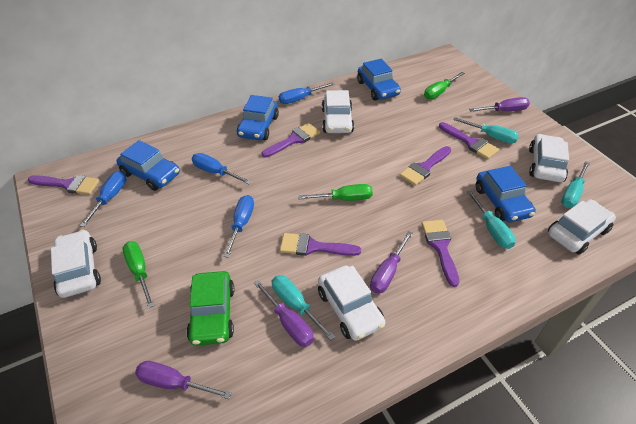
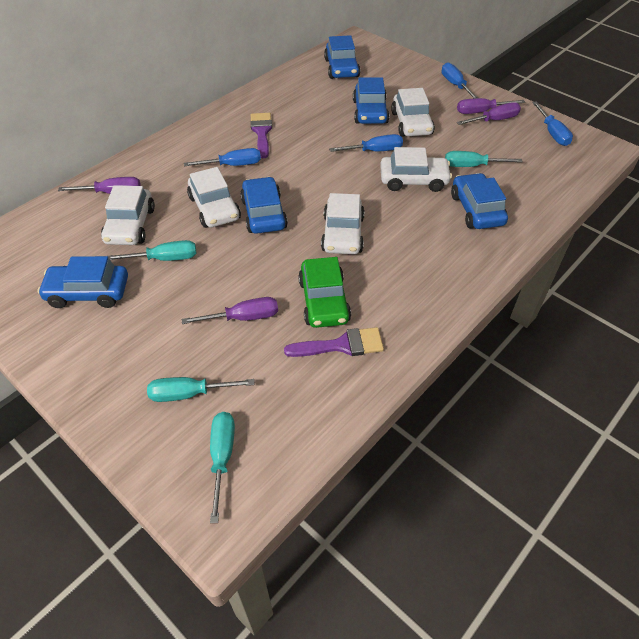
blue car: 4 -> 5
green screwdriver: 3 -> 0
purple brush: 6 -> 2

